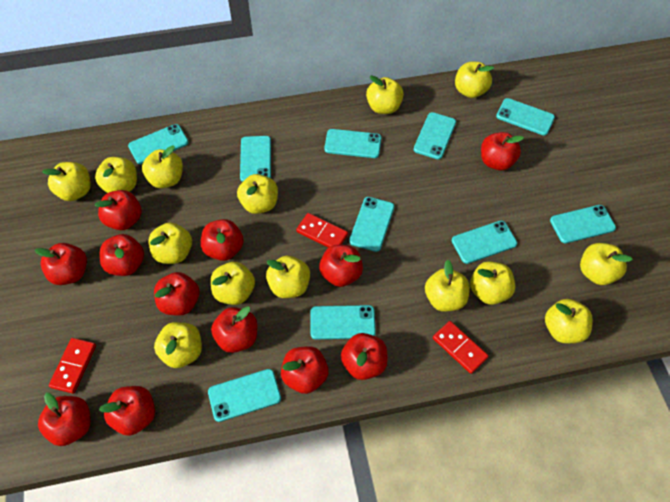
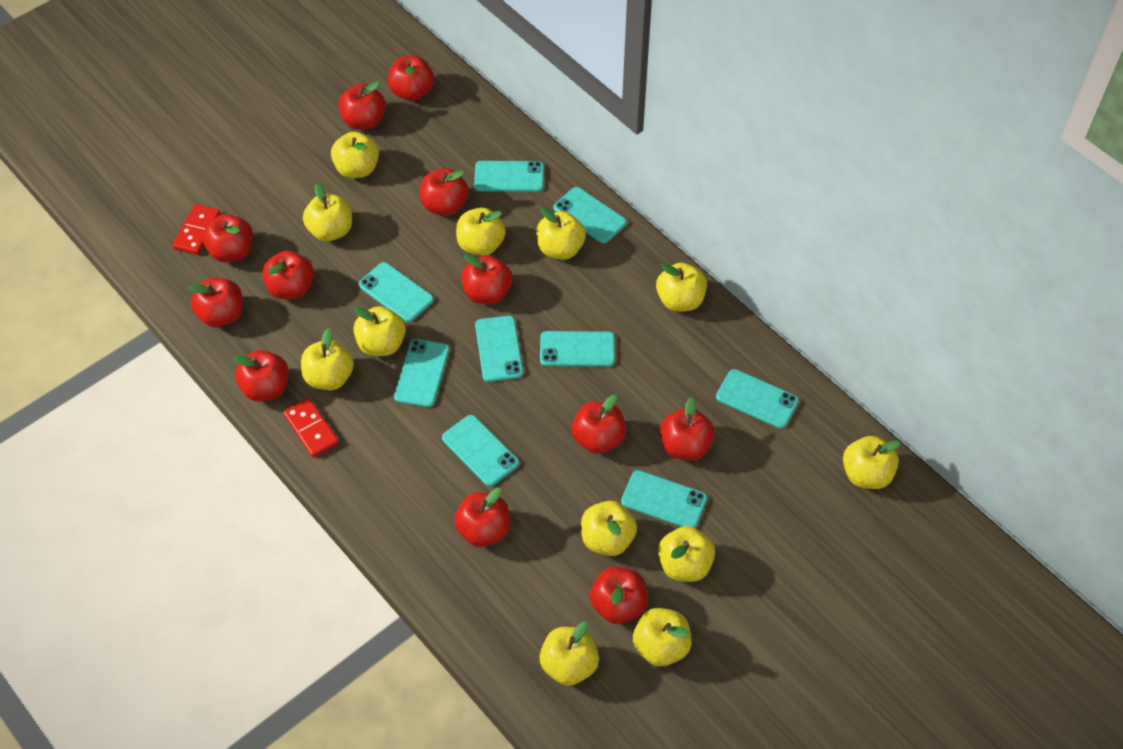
red domino: 3 -> 2
turquoise phone: 10 -> 9
yellow apple: 14 -> 12

